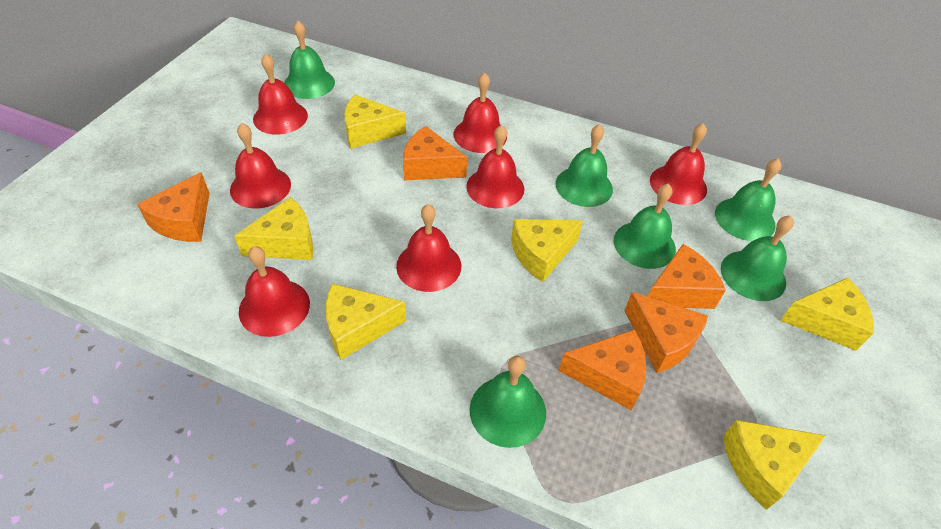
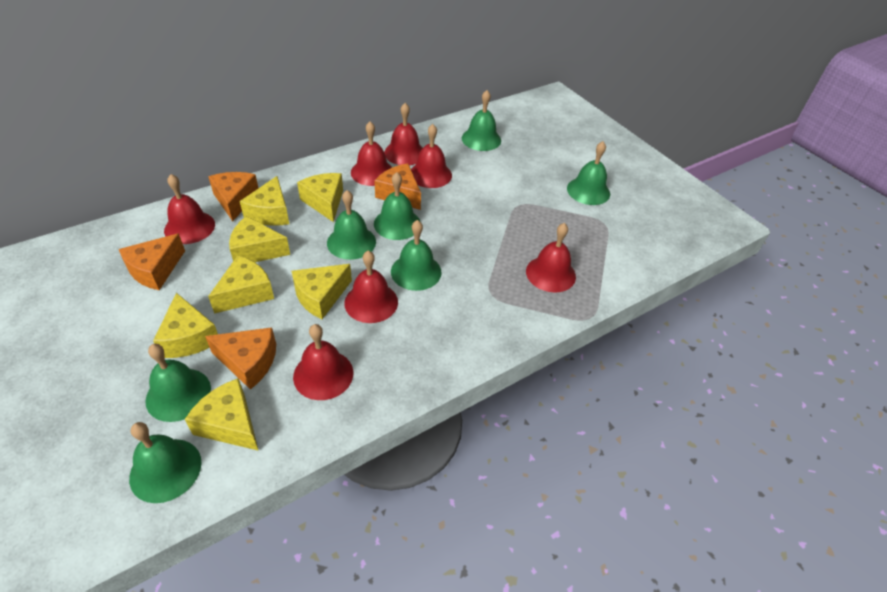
green bell: 6 -> 7
orange cheese: 5 -> 4
yellow cheese: 6 -> 7

